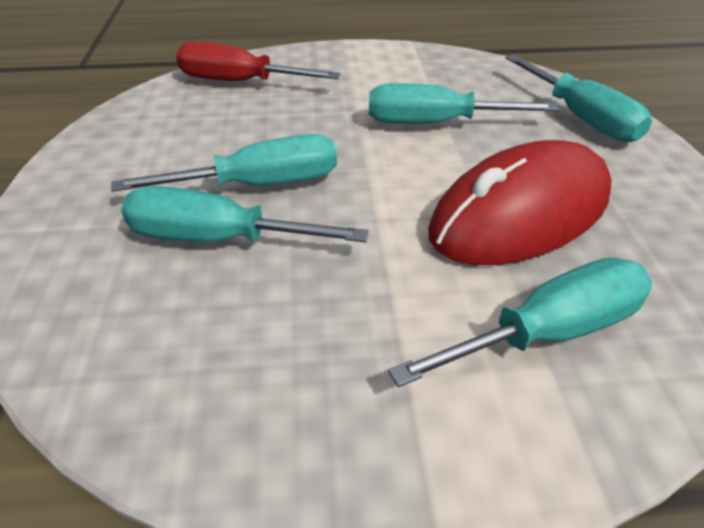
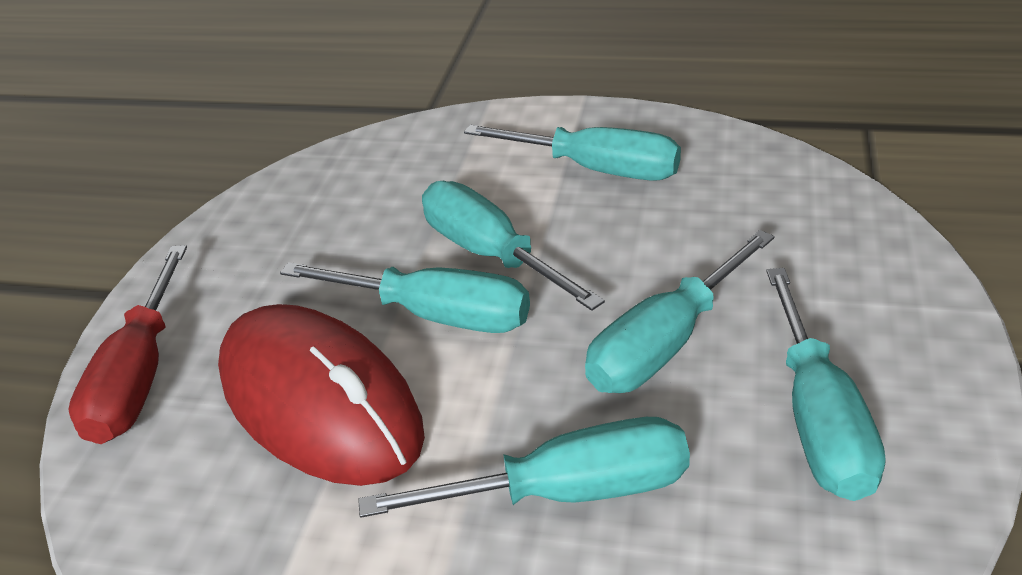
turquoise screwdriver: 5 -> 6

